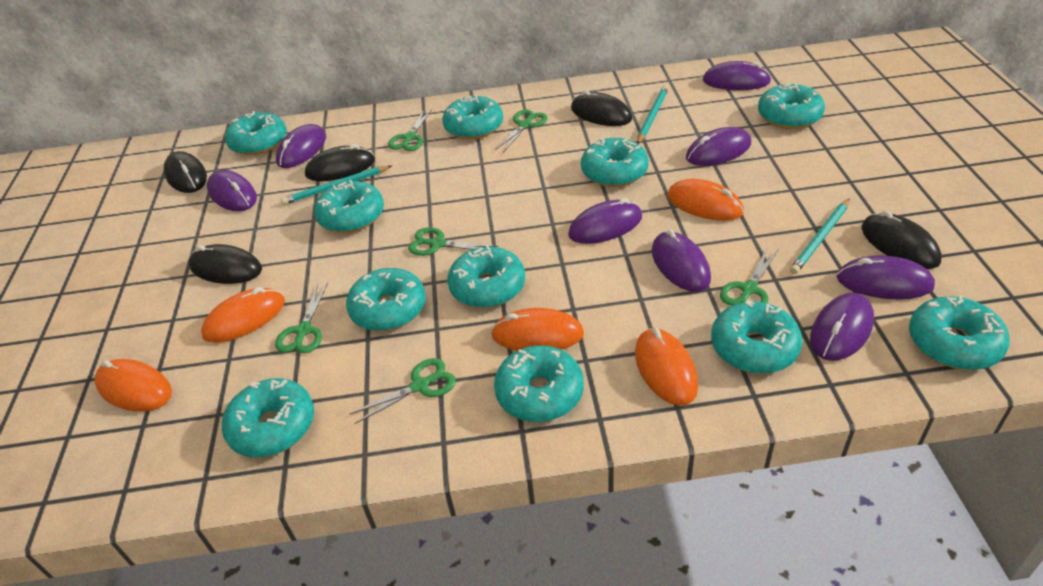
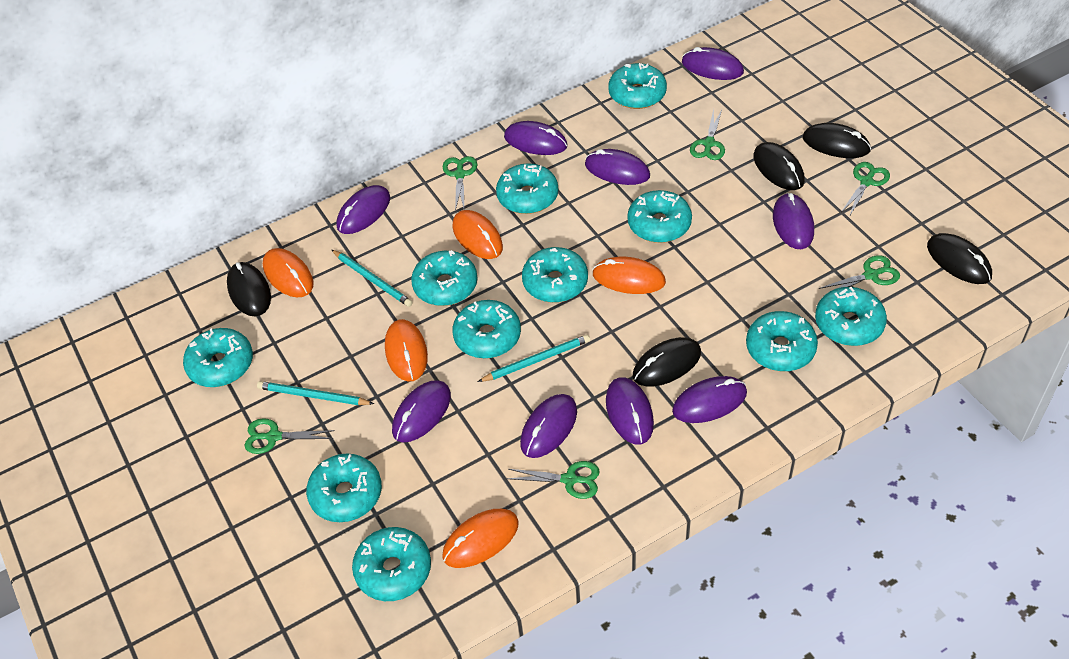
purple mouse: 8 -> 9

